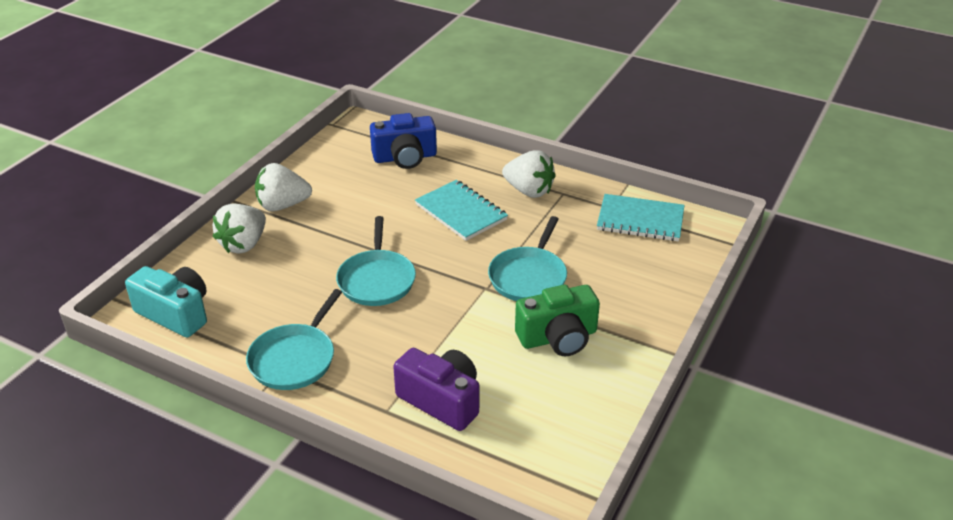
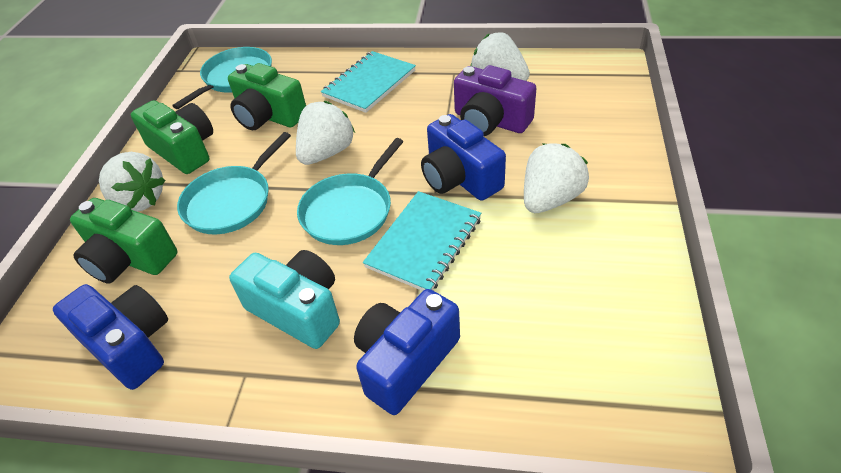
blue camera: 1 -> 3
green camera: 1 -> 3
white strawberry: 3 -> 4

